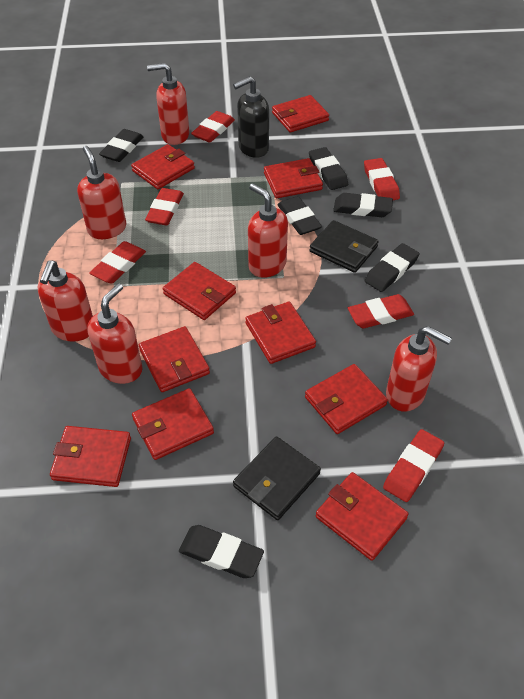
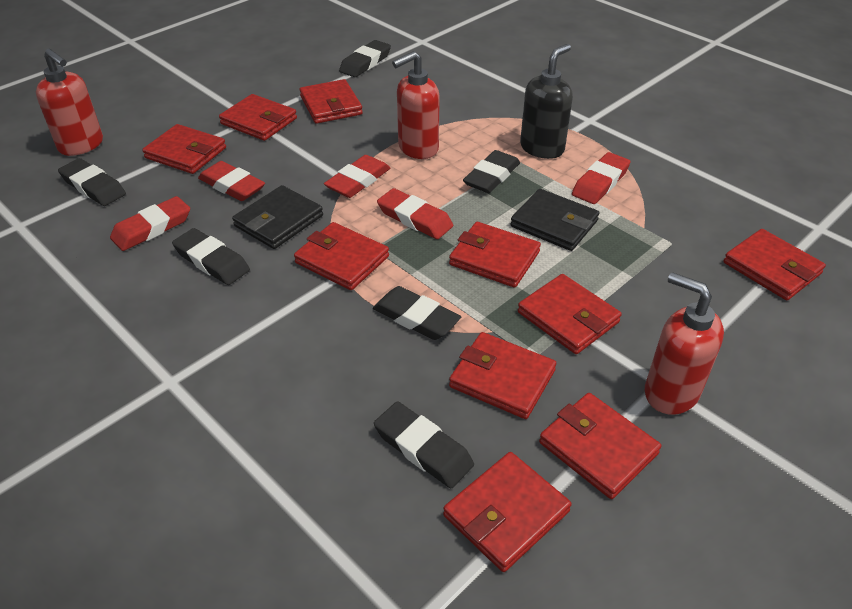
red eraser: 6 -> 5
red soap dispenser: 6 -> 3

